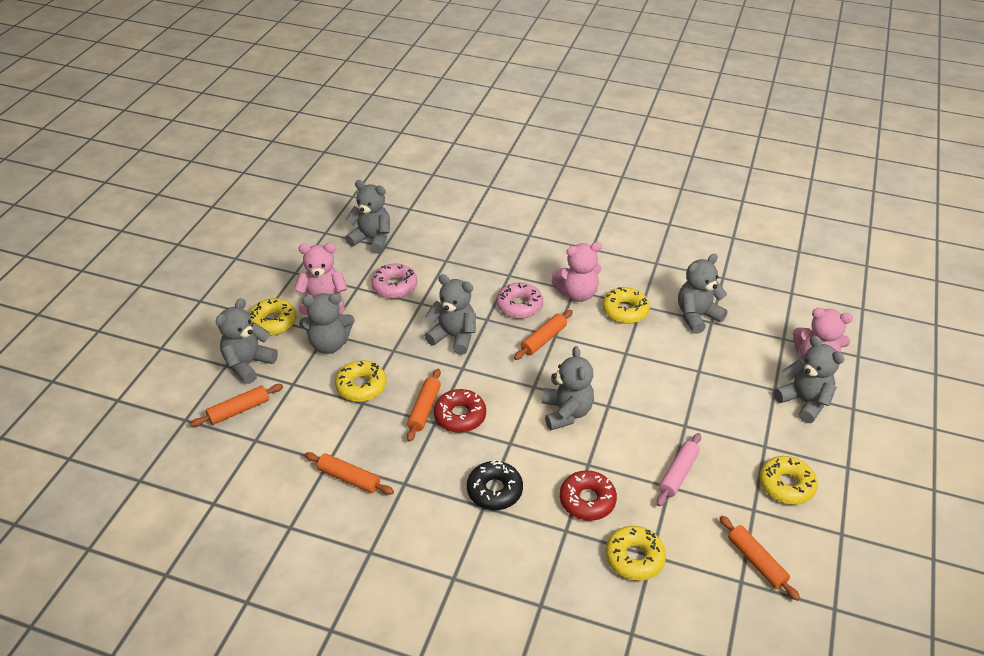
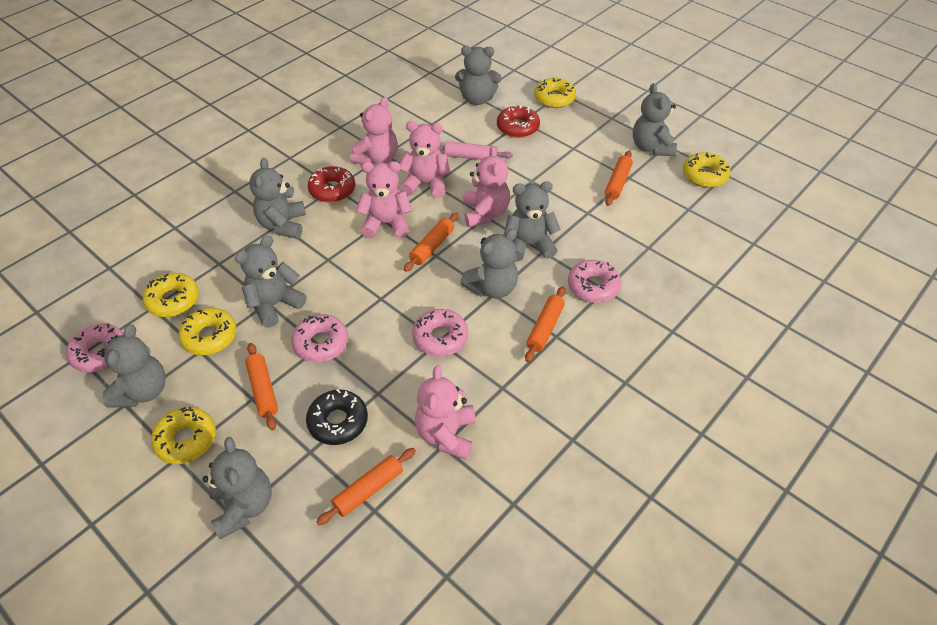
grey teddy bear: 7 -> 8
pink donut: 2 -> 4
pink teddy bear: 3 -> 5

